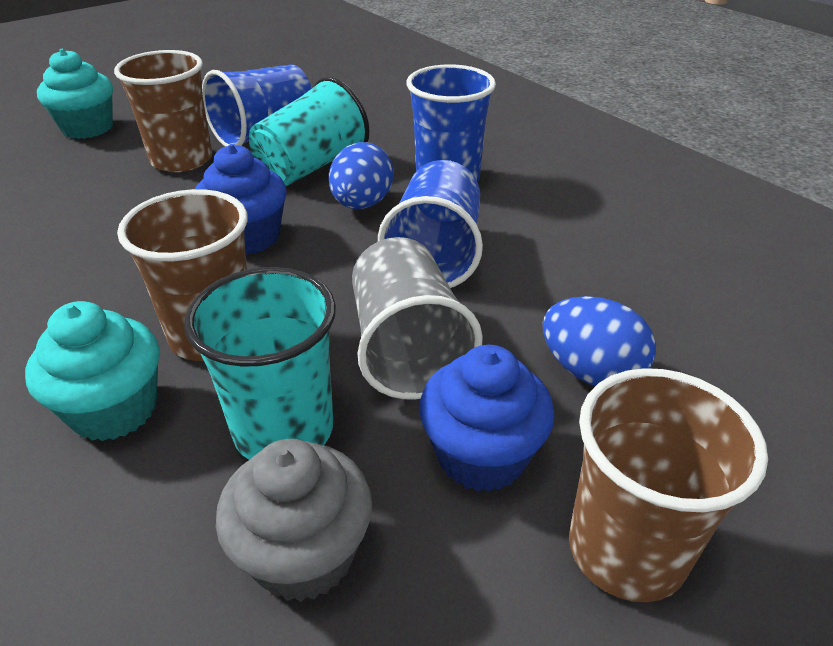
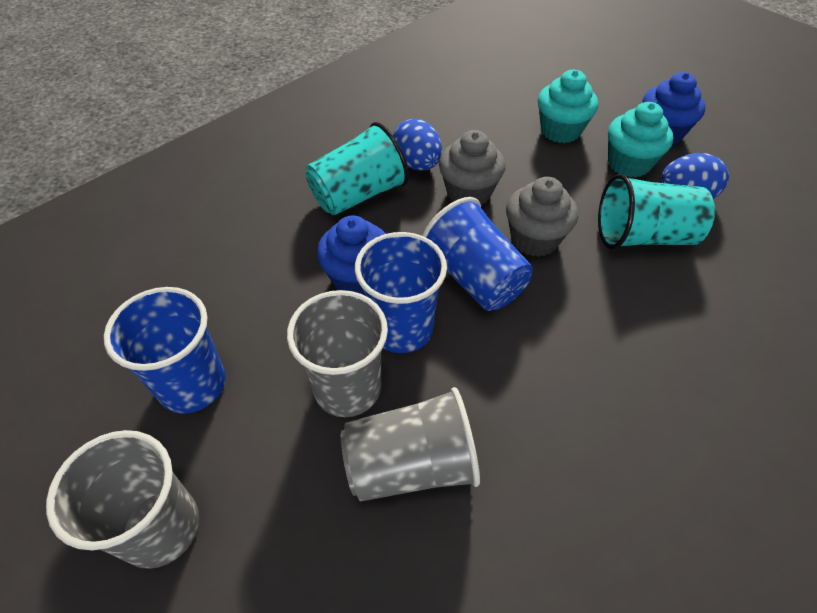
brown cup: 3 -> 0
grey cup: 1 -> 3
grey cupcake: 1 -> 2

